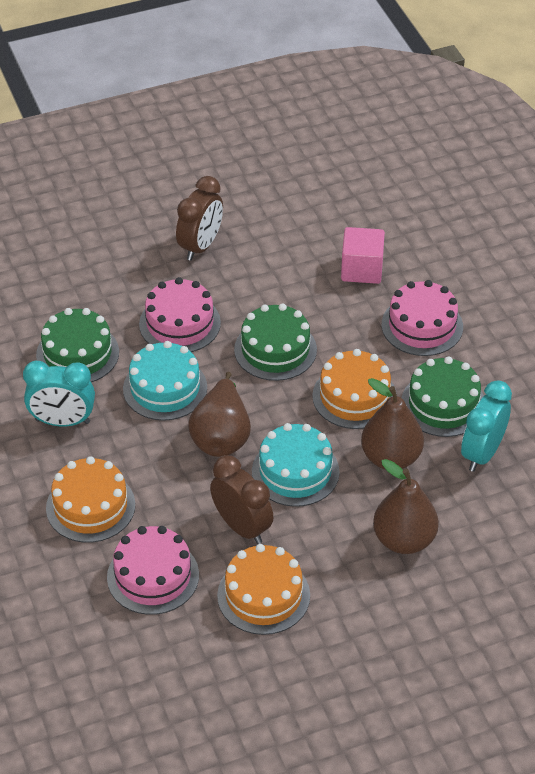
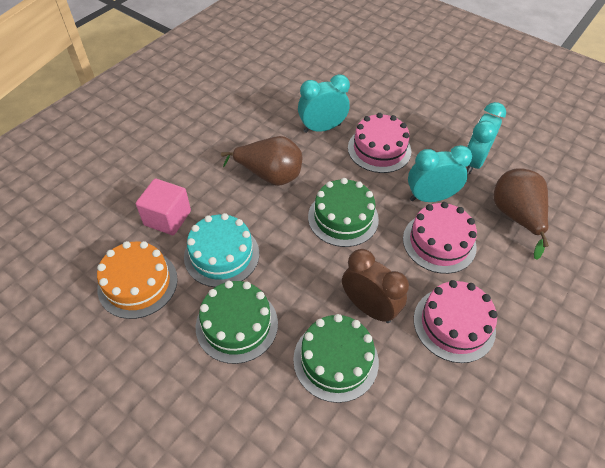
brown clock: 2 -> 1
brown pear: 3 -> 2
orange cake: 3 -> 1
turquoise cake: 2 -> 1
turquoise clock: 2 -> 3

